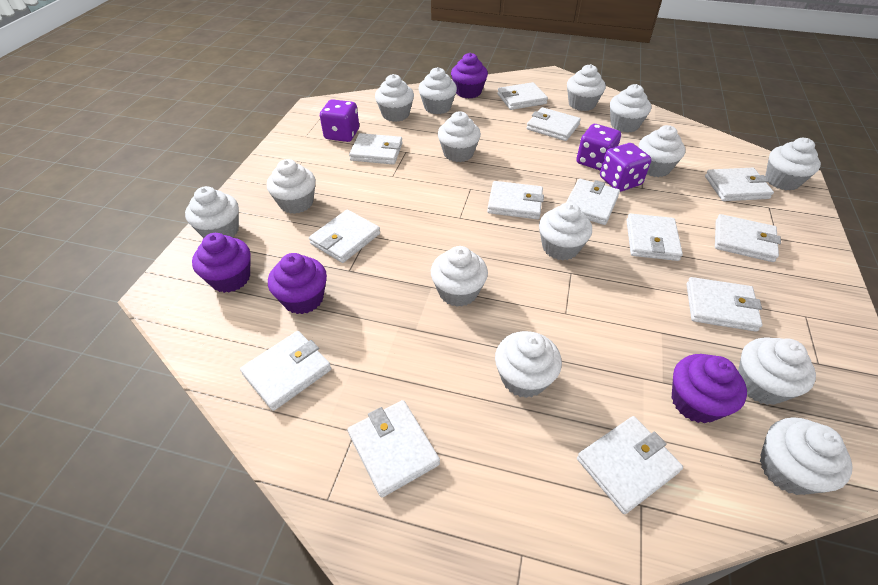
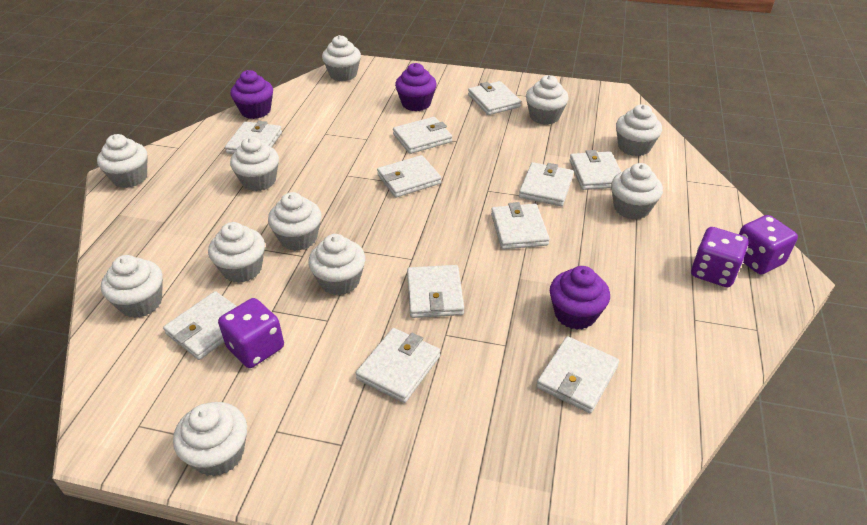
purple cupcake: 4 -> 3
white cupcake: 14 -> 11
white wallet: 13 -> 11

